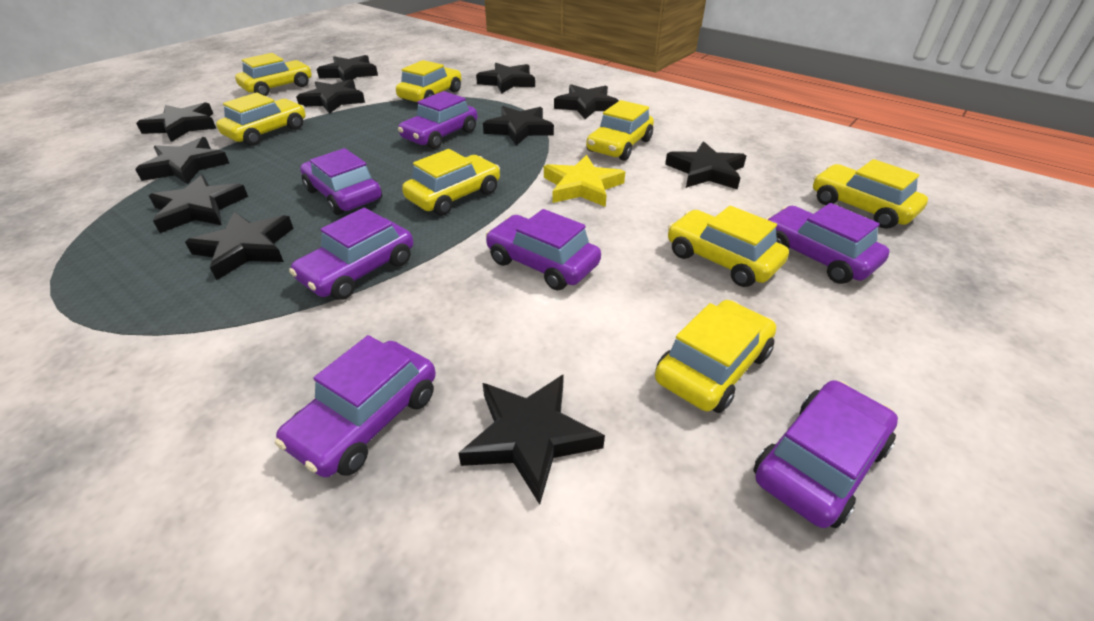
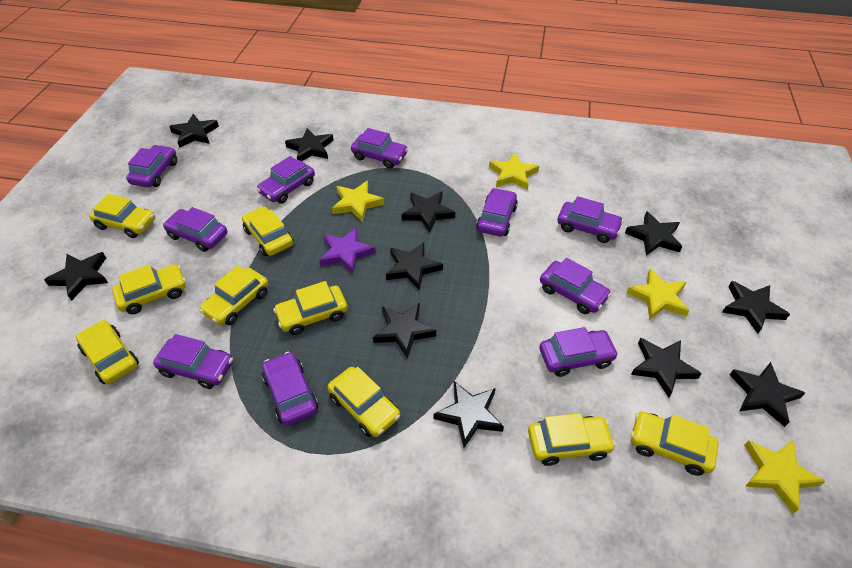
purple car: 7 -> 10
purple star: 0 -> 1
yellow car: 8 -> 9
yellow star: 1 -> 4

